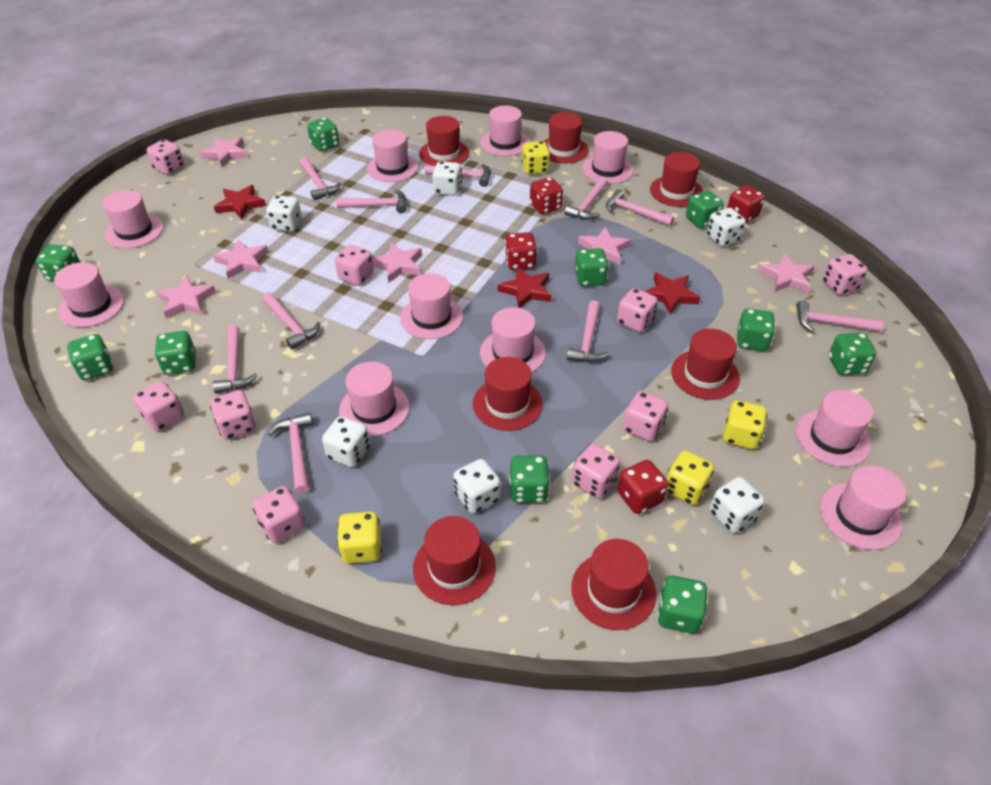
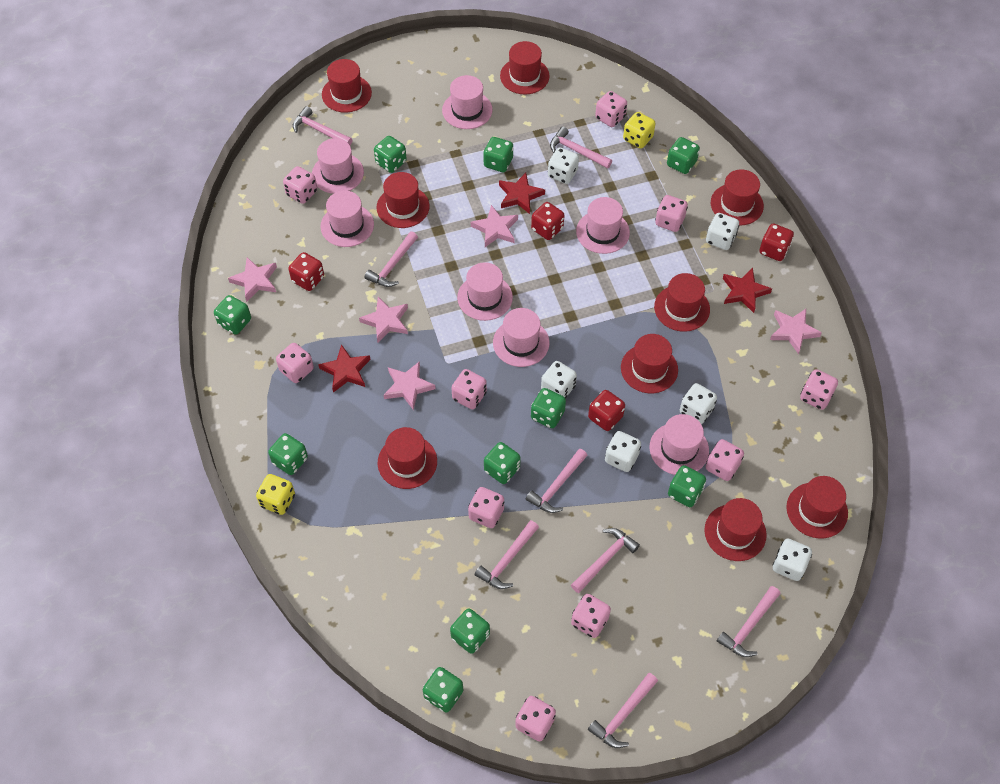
pink dice: 9 -> 10
pink hammer: 10 -> 8
pink hat: 10 -> 7
pink star: 6 -> 5
red hat: 7 -> 9
yellow dice: 4 -> 2

